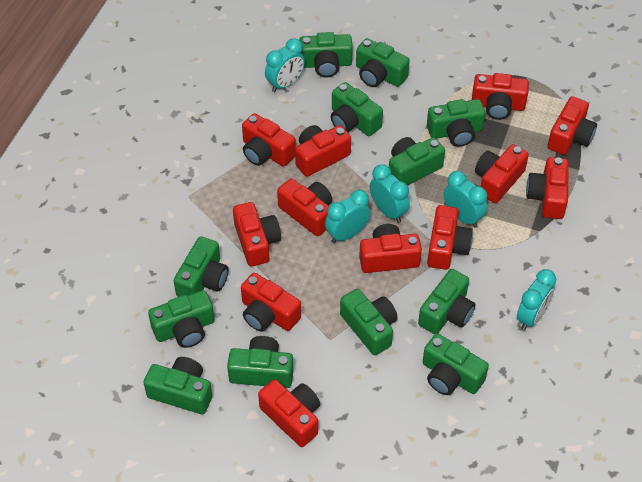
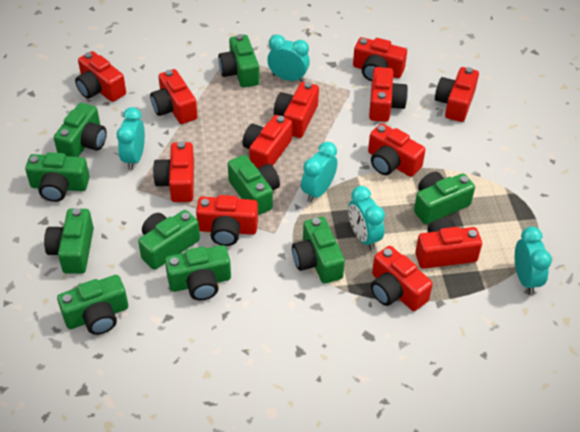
green camera: 12 -> 10

